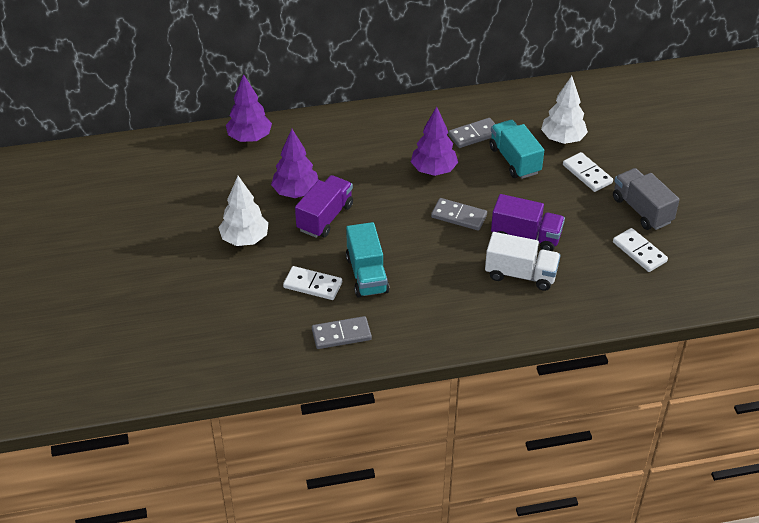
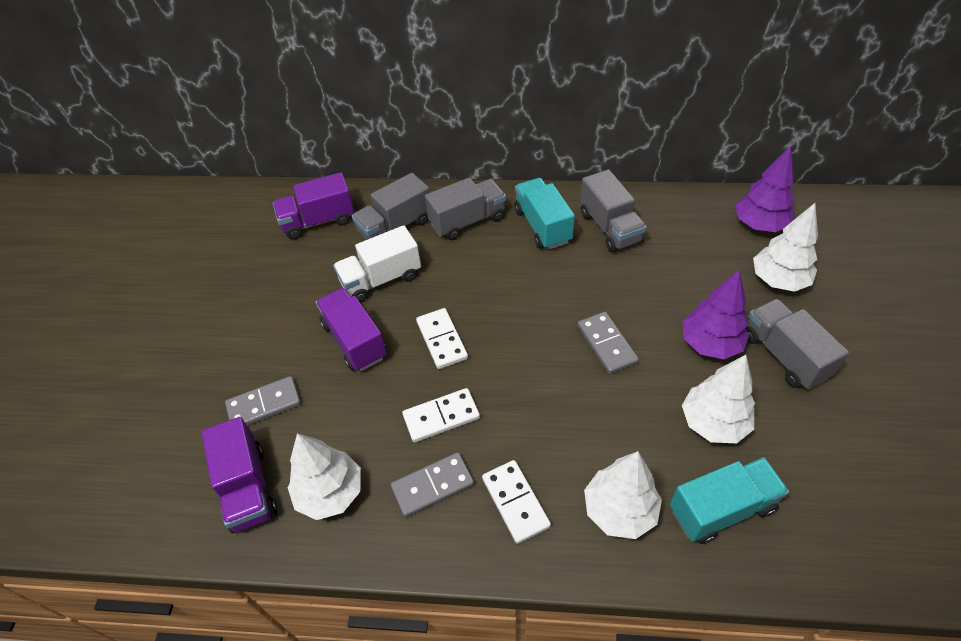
grey truck: 1 -> 4
purple tree: 3 -> 2
purple truck: 2 -> 3
white tree: 2 -> 4

